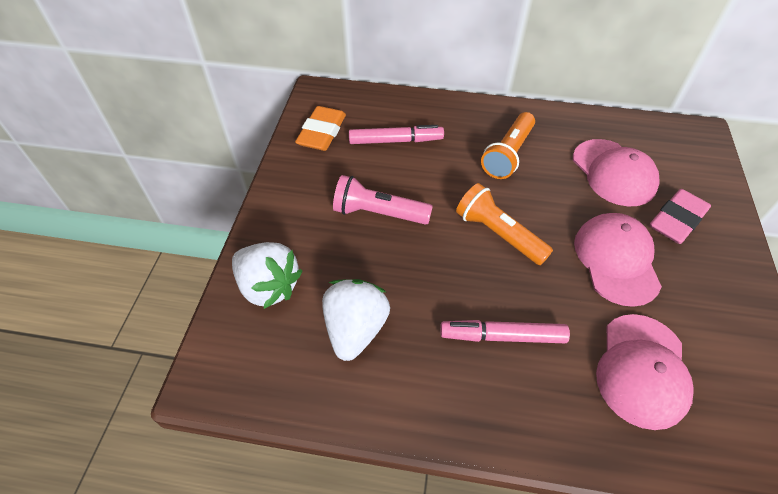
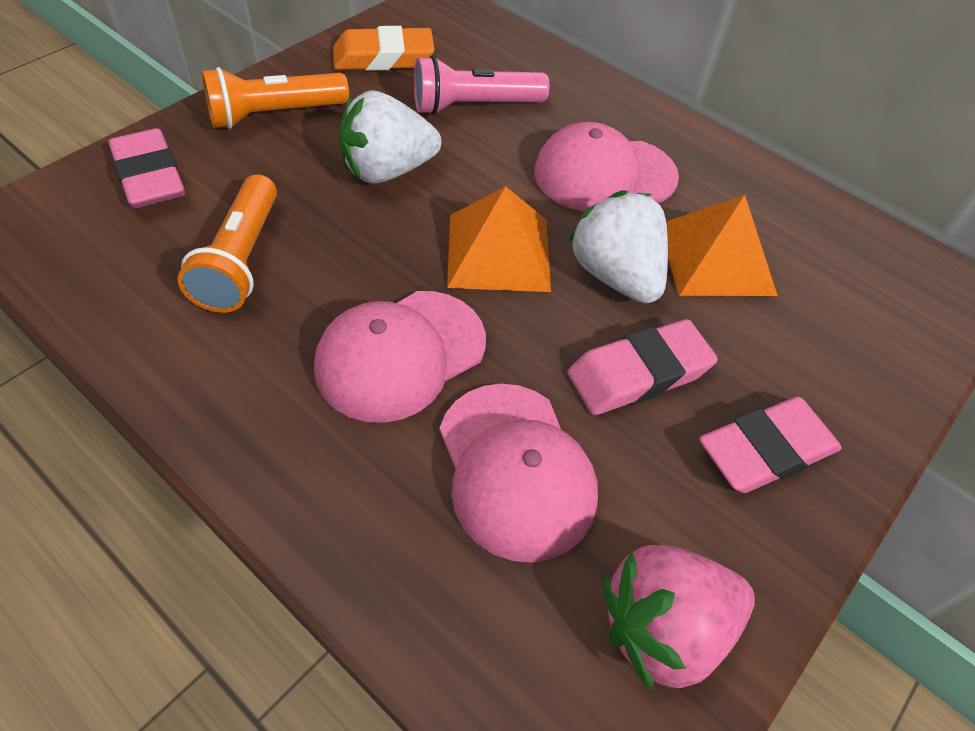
orange pyramid: 0 -> 2
pink eraser: 1 -> 3
pink marker: 2 -> 0
pink strawberry: 0 -> 1

